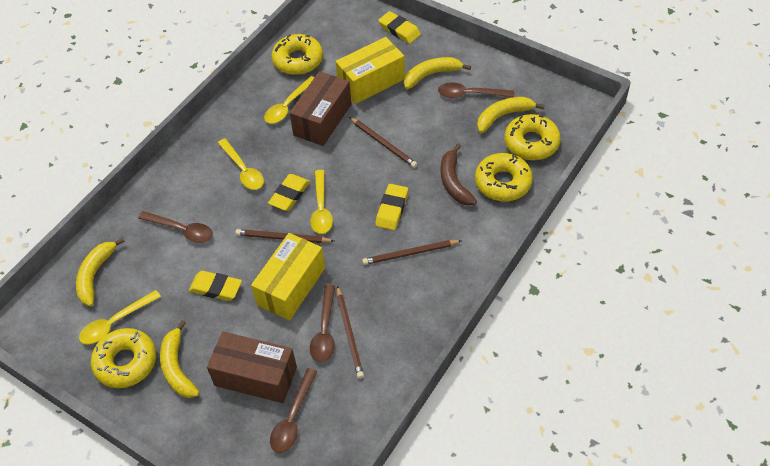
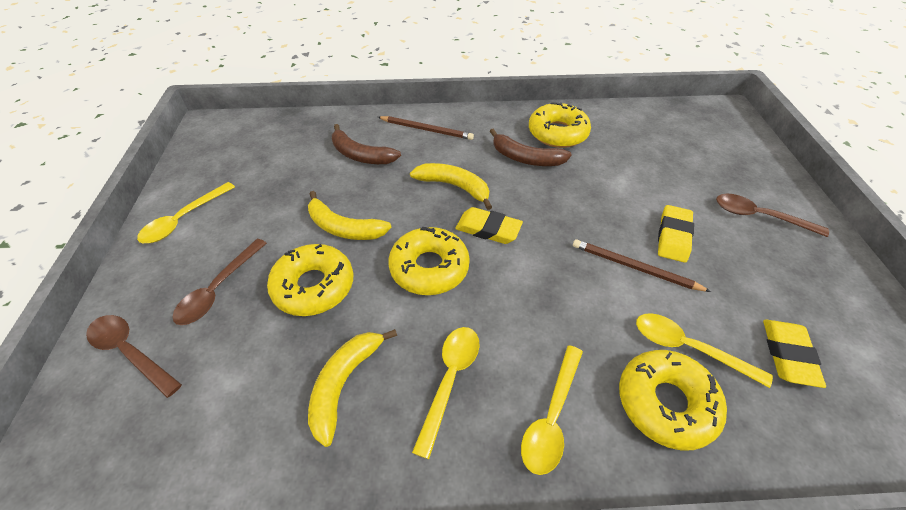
brown banana: 1 -> 2
brown box: 2 -> 0
brown pencil: 4 -> 2
brown spoon: 4 -> 3
yellow banana: 4 -> 3
yellow box: 2 -> 0
yellow eraser: 4 -> 3

